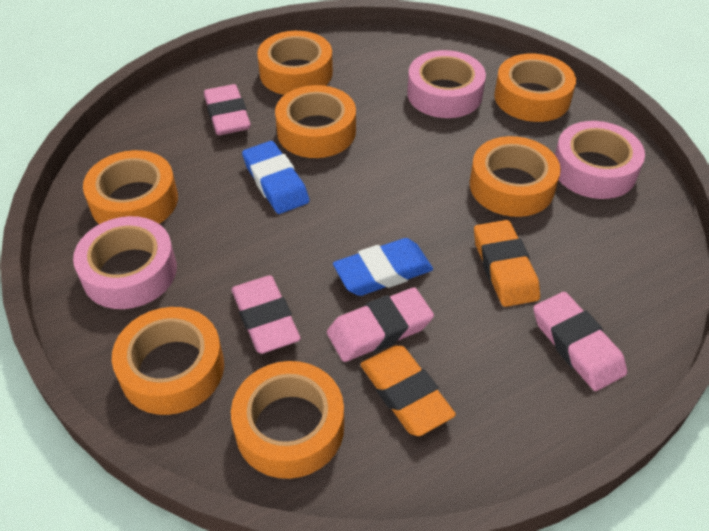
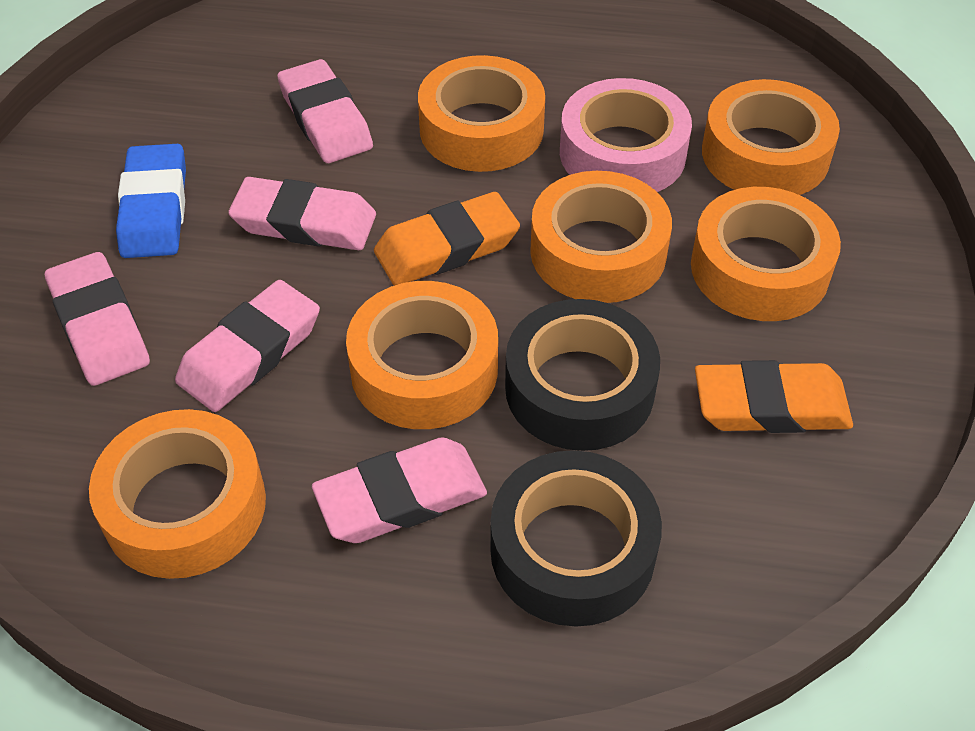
black tape: 0 -> 2
blue eraser: 2 -> 1
orange tape: 7 -> 6
pink eraser: 4 -> 5
pink tape: 3 -> 1

